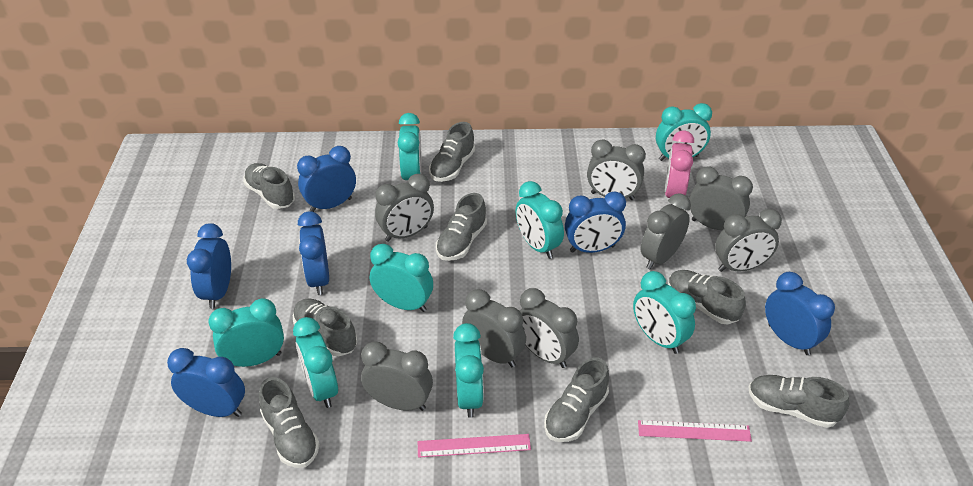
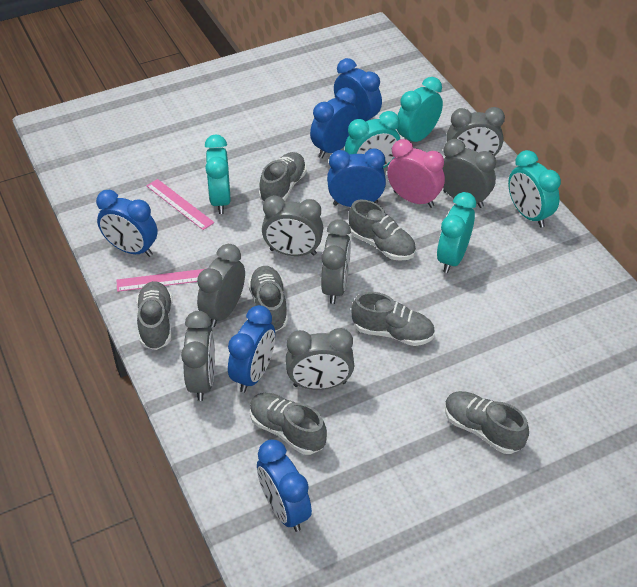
grey clock: 8 -> 7
grey shoe: 8 -> 7
turquoise clock: 8 -> 5

